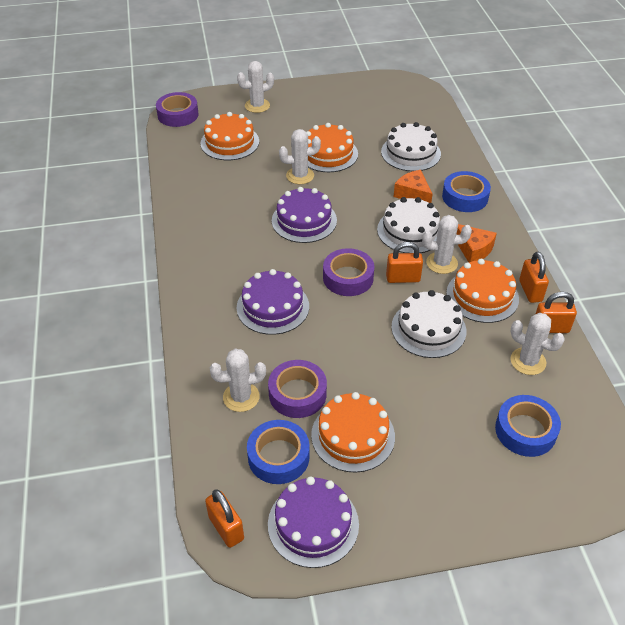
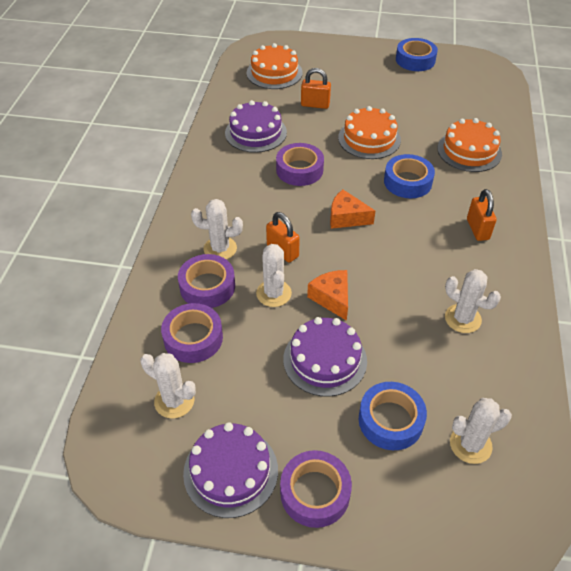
orange cake: 4 -> 3
orange padlock: 4 -> 3
purple tape: 3 -> 4
white cake: 3 -> 0

